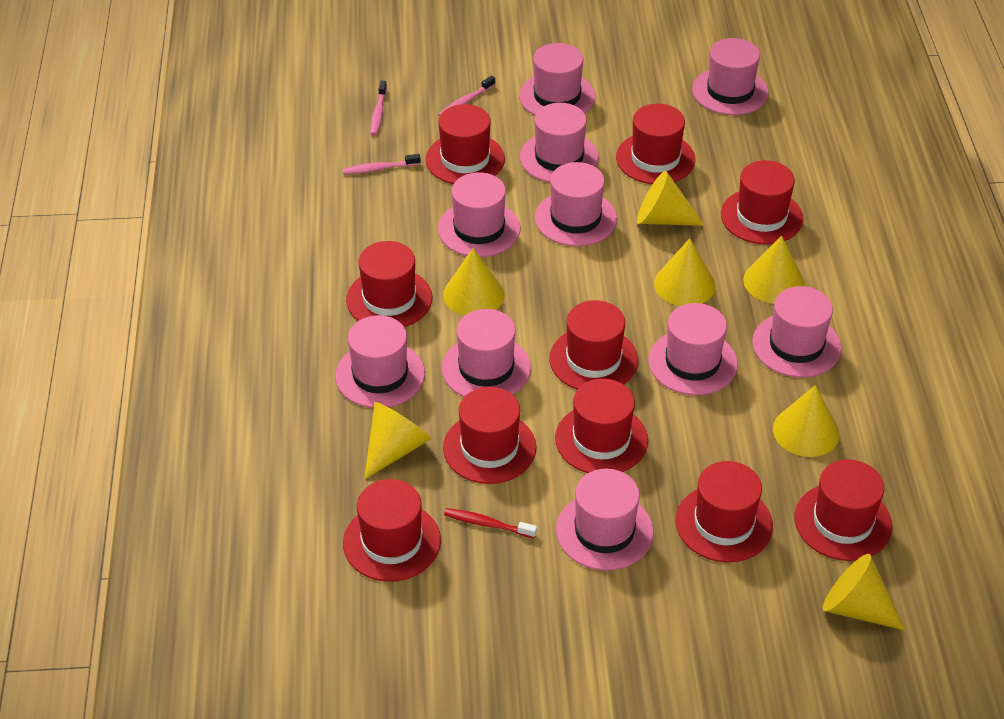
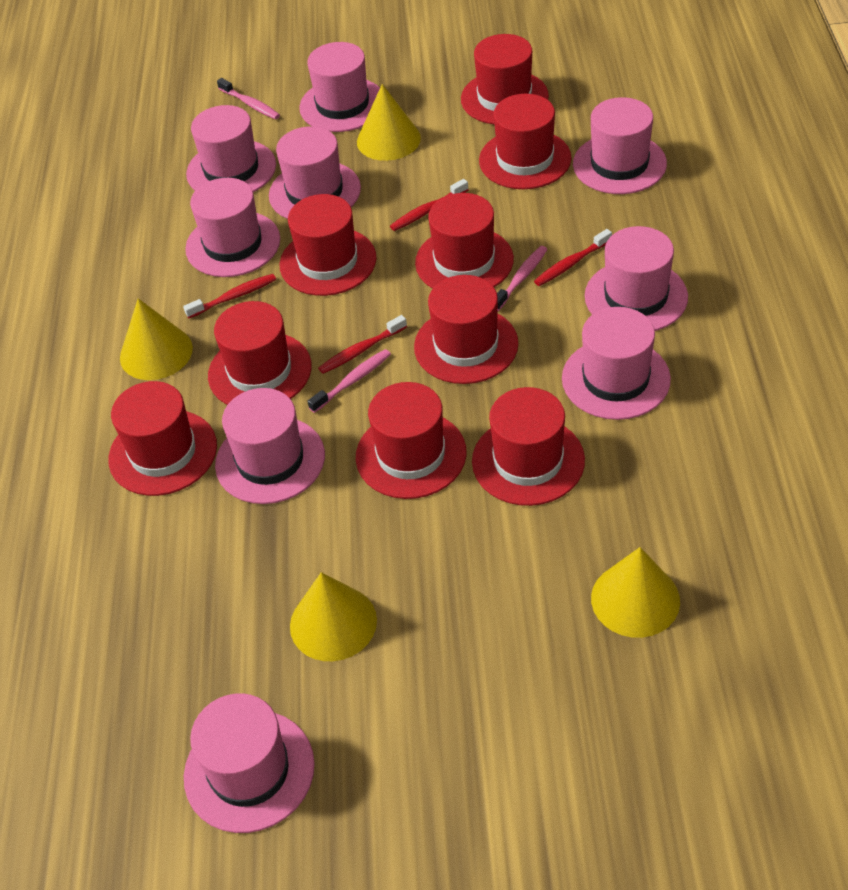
pink hat: 10 -> 9
red hat: 10 -> 9
red toothbrush: 1 -> 4
yellow cone: 7 -> 4

